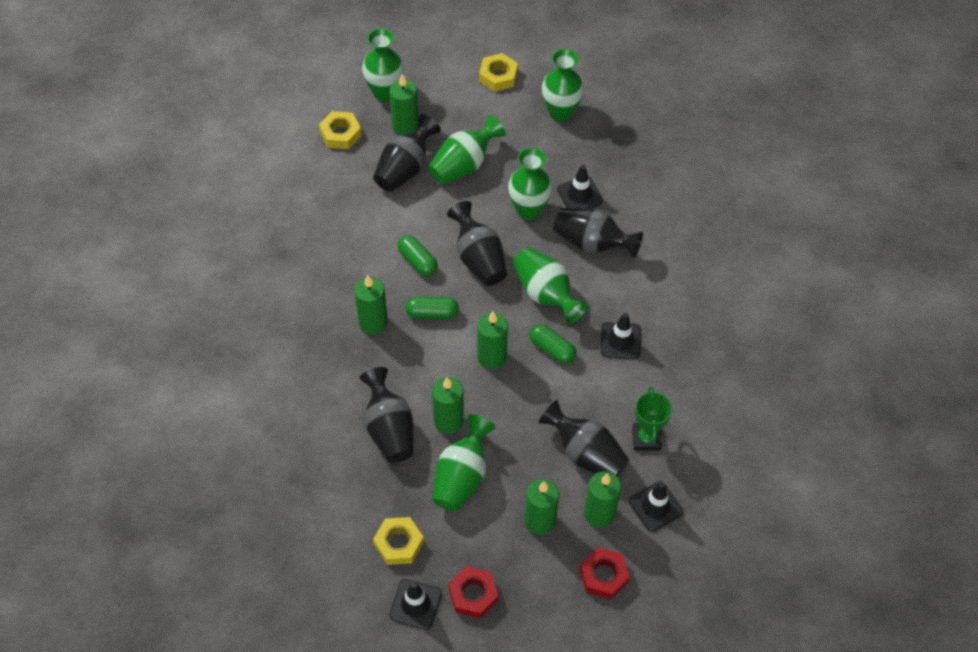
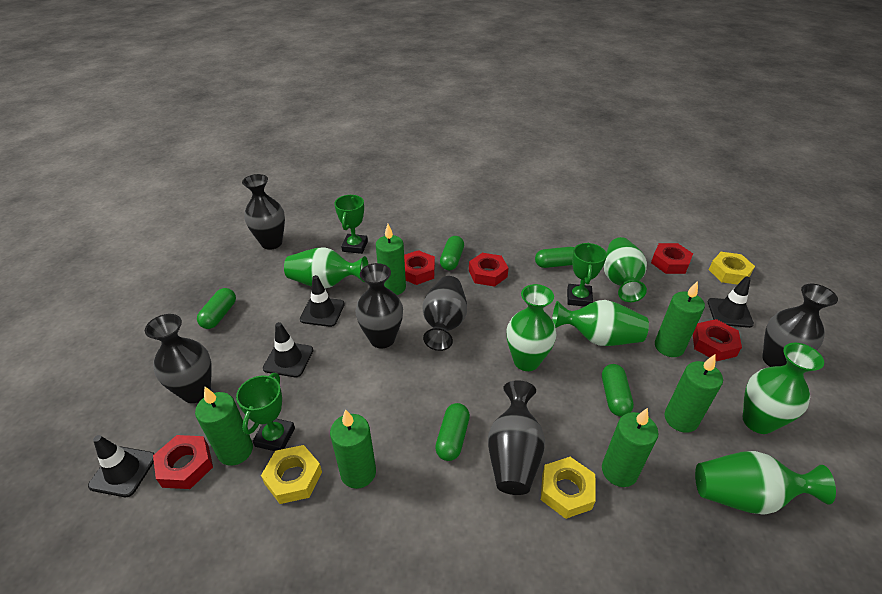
black vase: 5 -> 6
green capsule: 3 -> 5
green trophy: 1 -> 3
red nut: 2 -> 5

